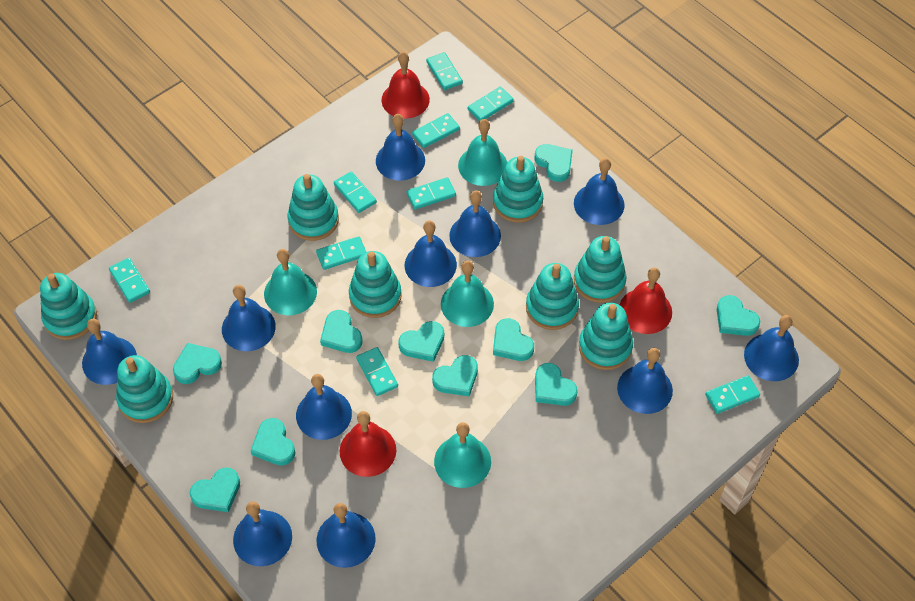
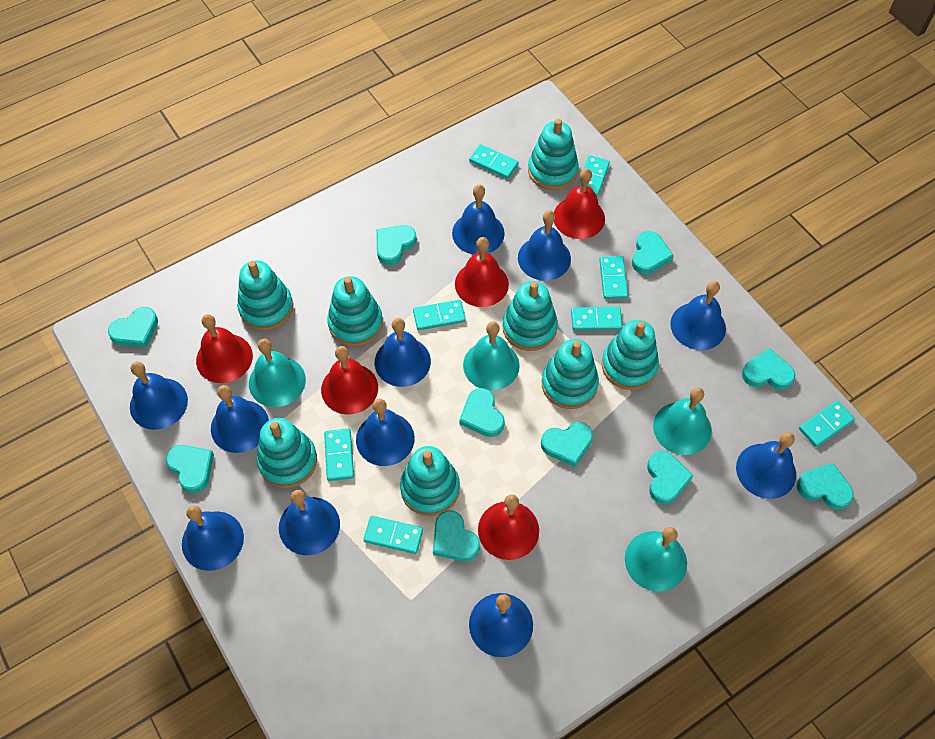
red bell: 3 -> 5
turquoise domino: 9 -> 8

